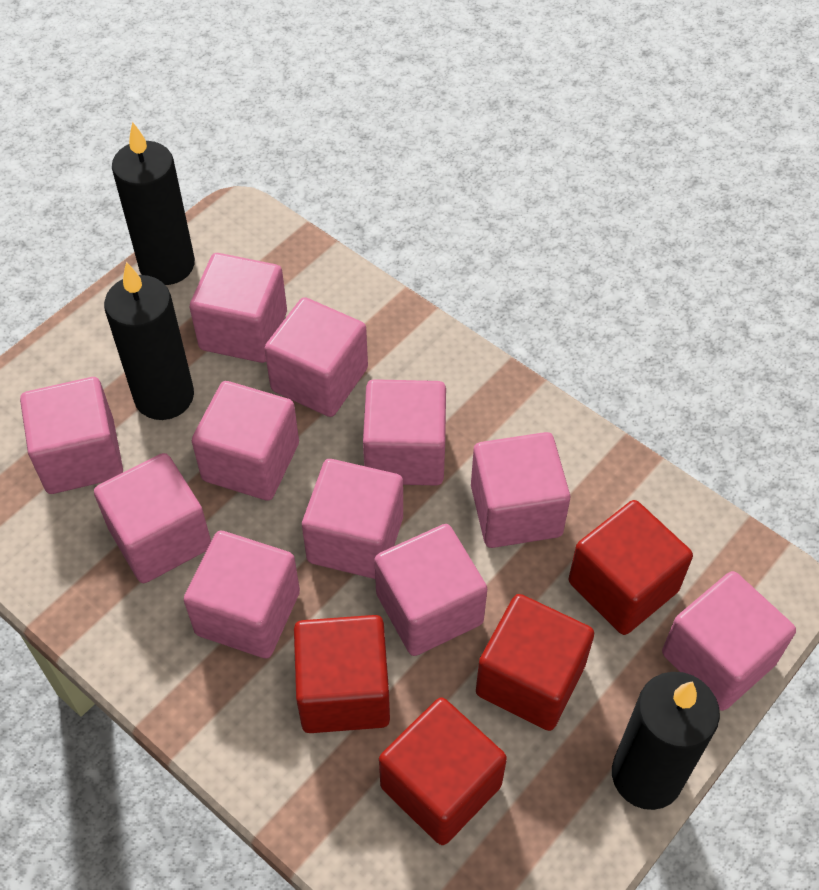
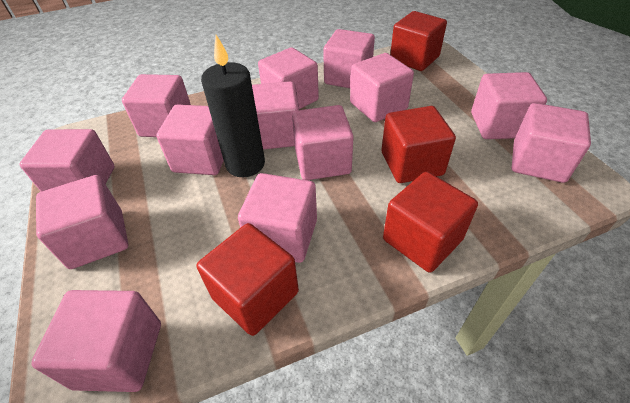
black candle: 3 -> 1
pink cube: 11 -> 13

